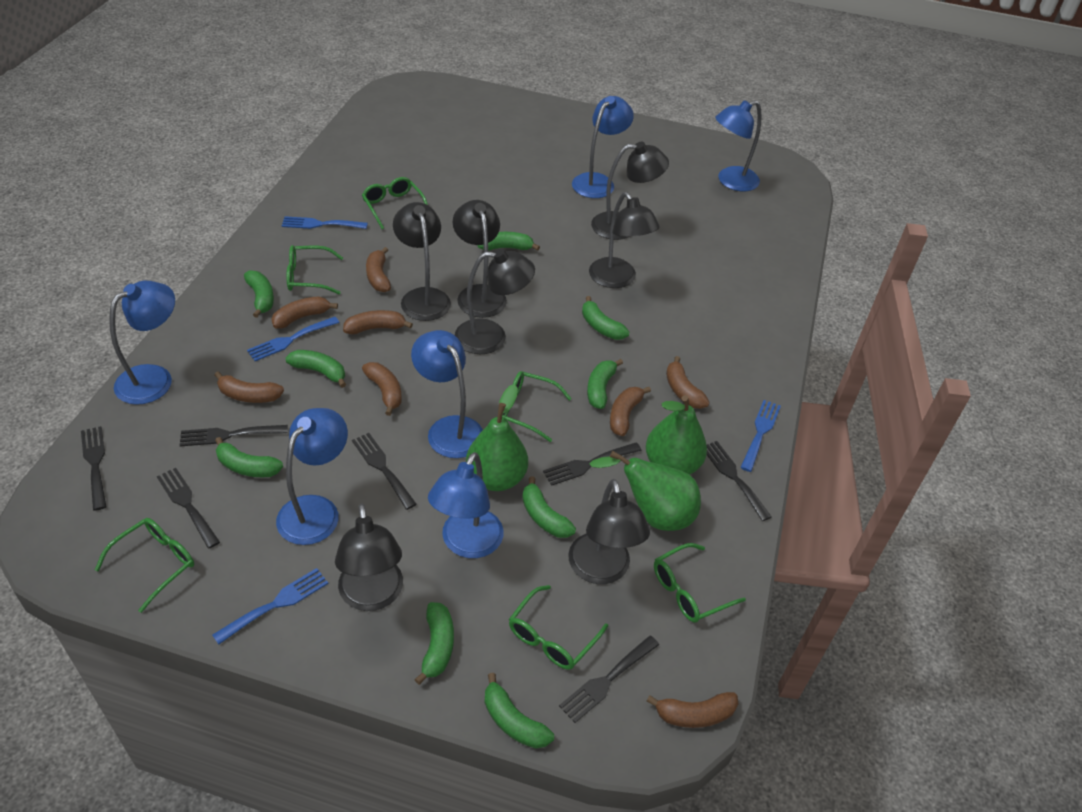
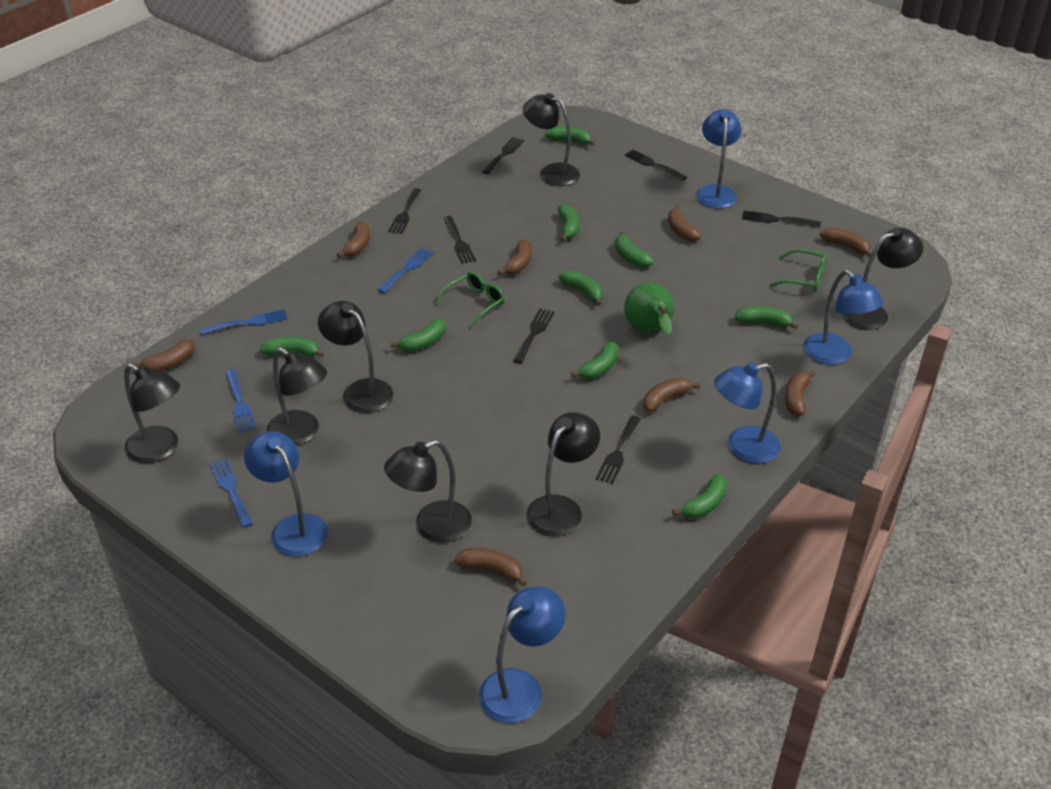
blue lamp: 6 -> 5
green glasses: 6 -> 2
green pear: 3 -> 1

